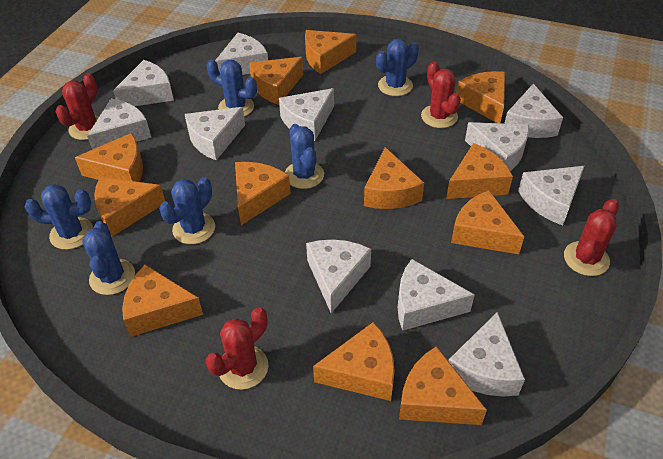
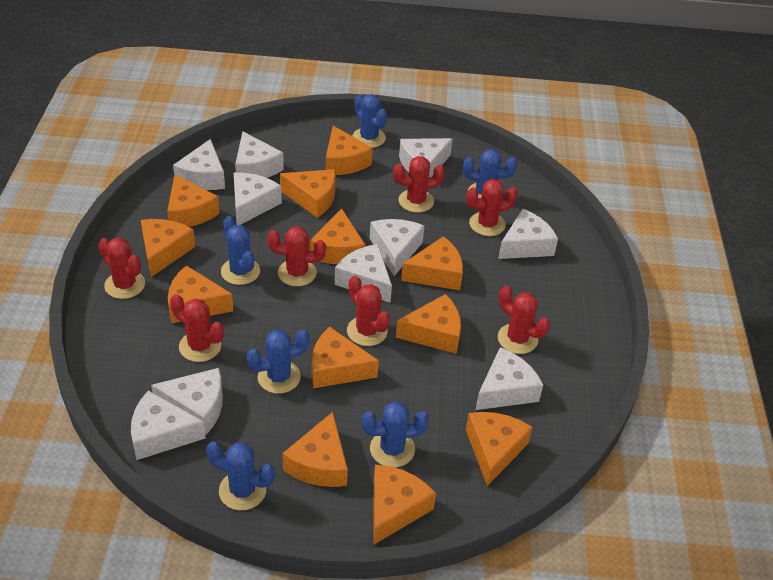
red cactus: 4 -> 7
white cheese: 11 -> 10

